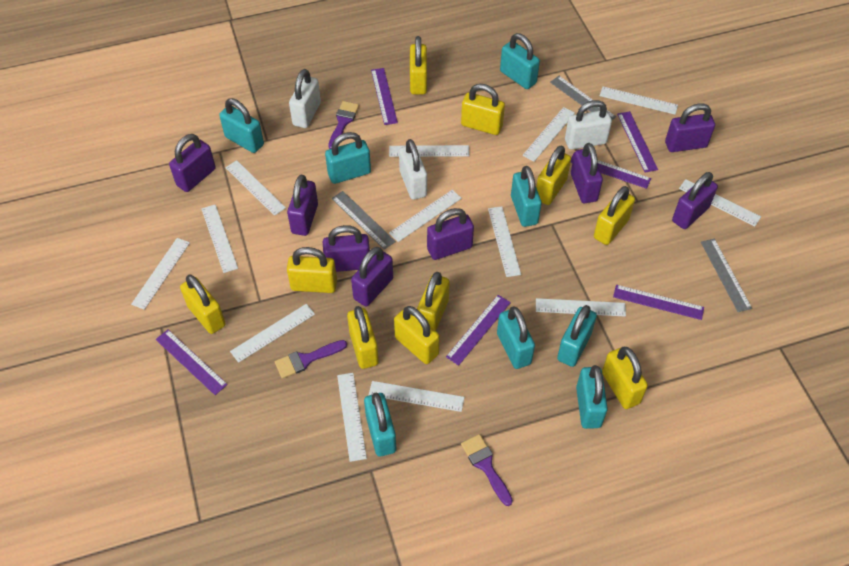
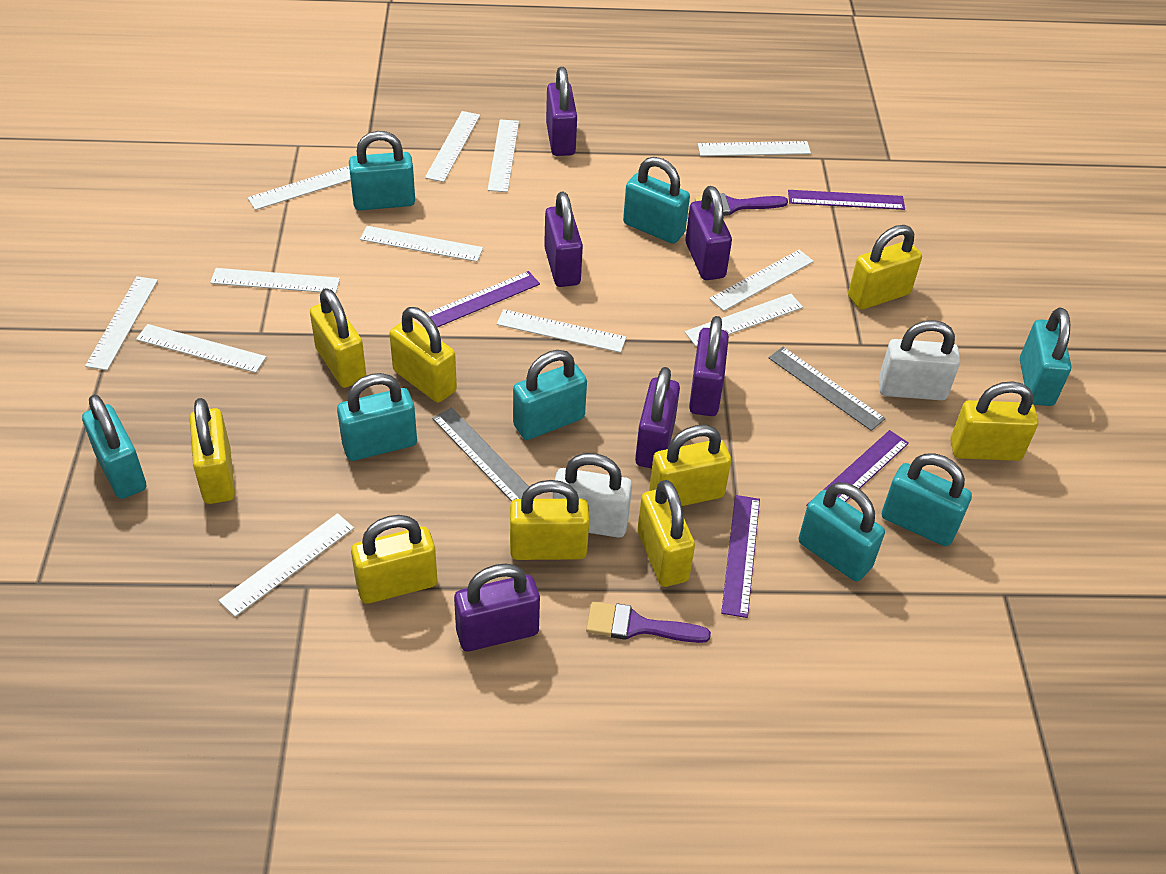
grey ruler: 3 -> 2
purple brush: 3 -> 2
purple padlock: 8 -> 6
purple ruler: 6 -> 4
white padlock: 3 -> 2
white ruler: 13 -> 12
yellow padlock: 10 -> 9

